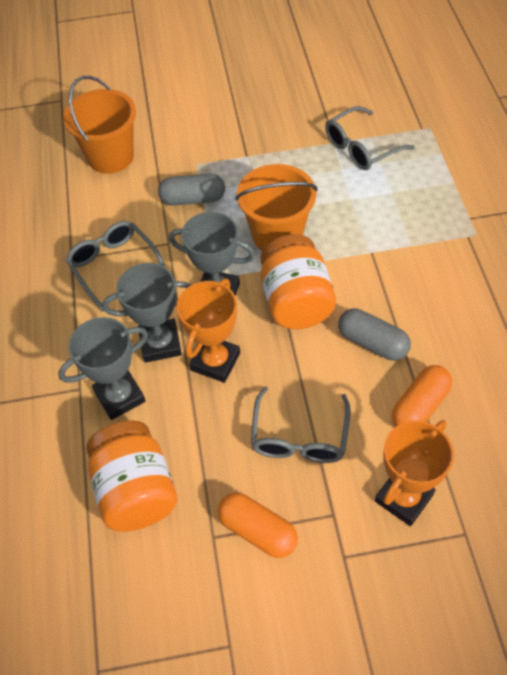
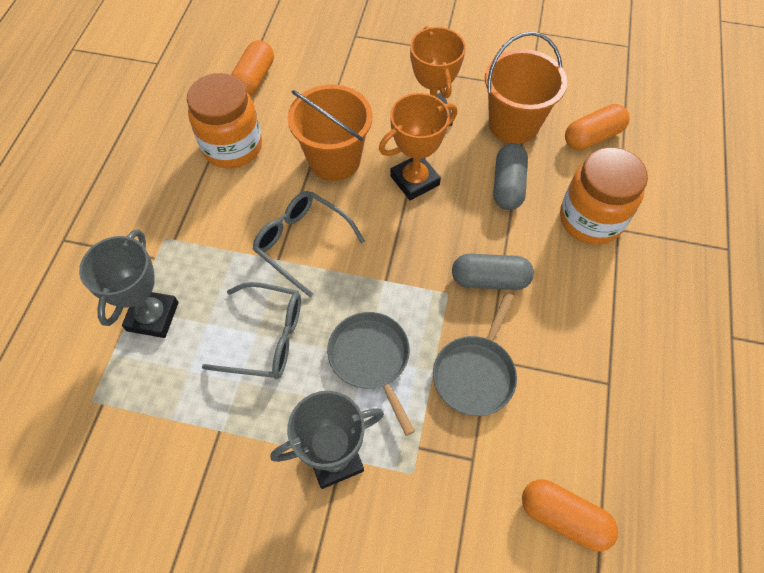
grey glasses: 3 -> 2
grey pan: 0 -> 2
grey trophy: 3 -> 2
orange capsule: 2 -> 3

